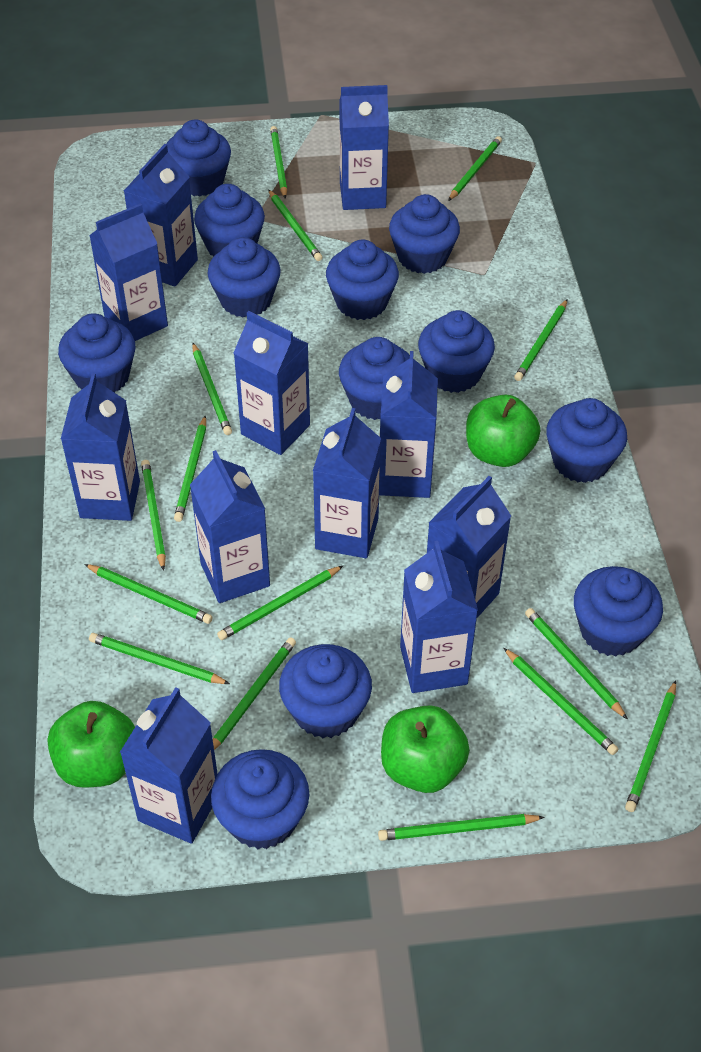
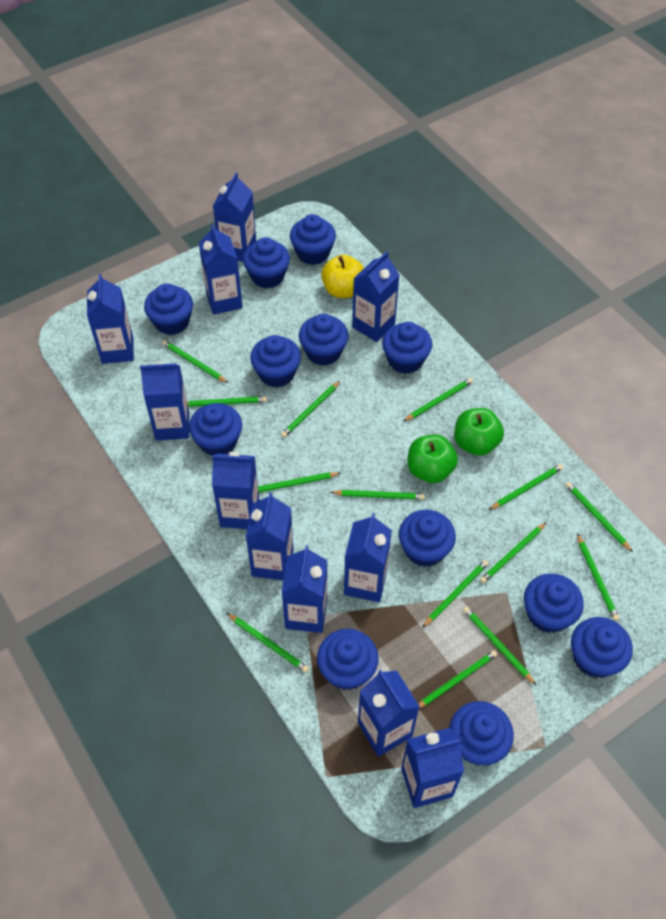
green apple: 3 -> 2
green pencil: 15 -> 14
yellow apple: 0 -> 1

